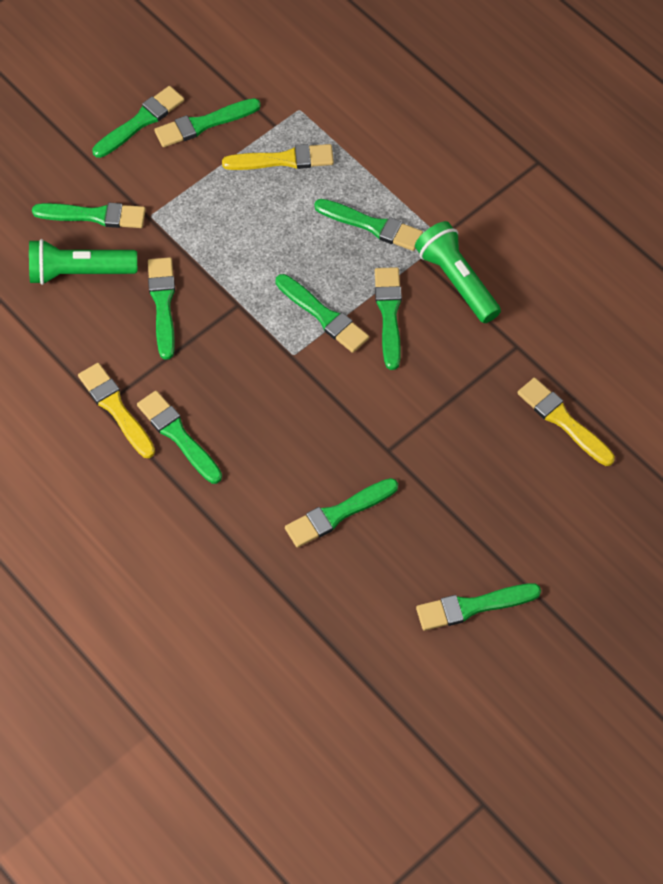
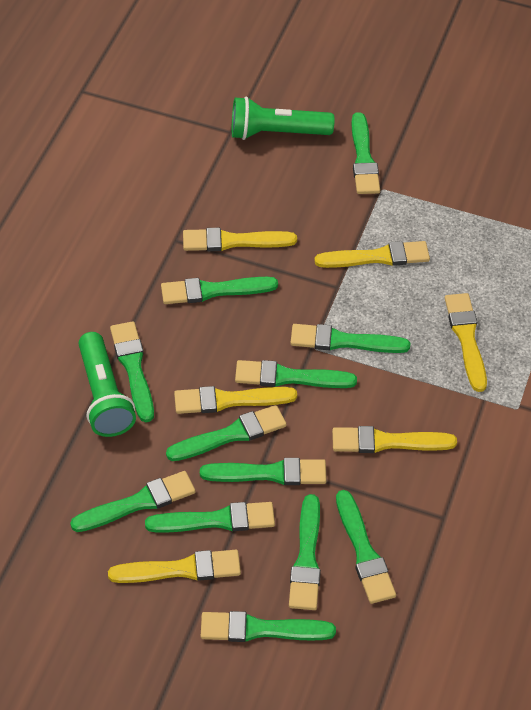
green brush: 10 -> 12
yellow brush: 3 -> 6

